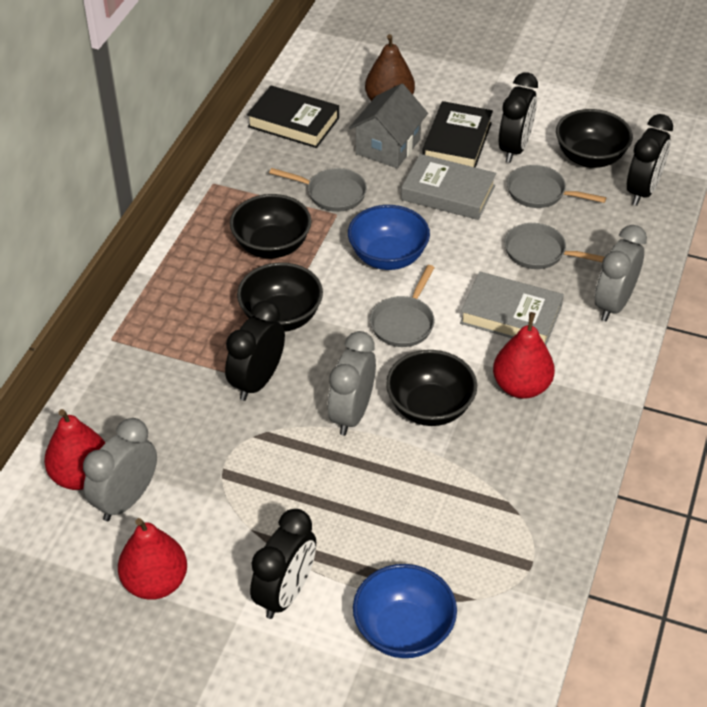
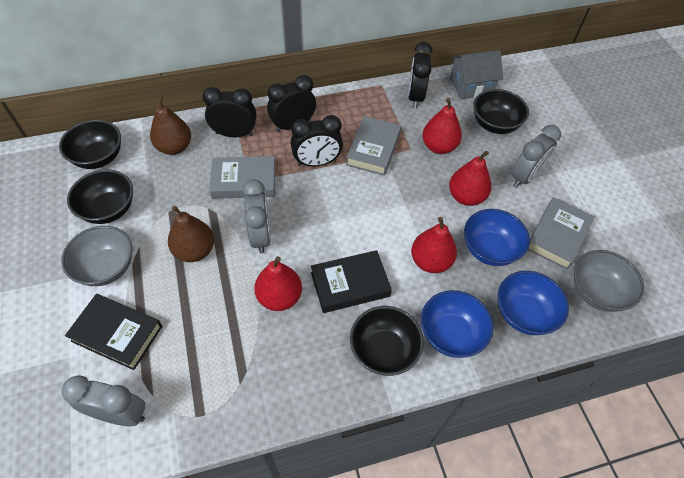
blue bowl: 2 -> 3
brown pear: 1 -> 2
grey book: 2 -> 3
grey bowl: 0 -> 2
grey pan: 4 -> 0
red pear: 3 -> 4

